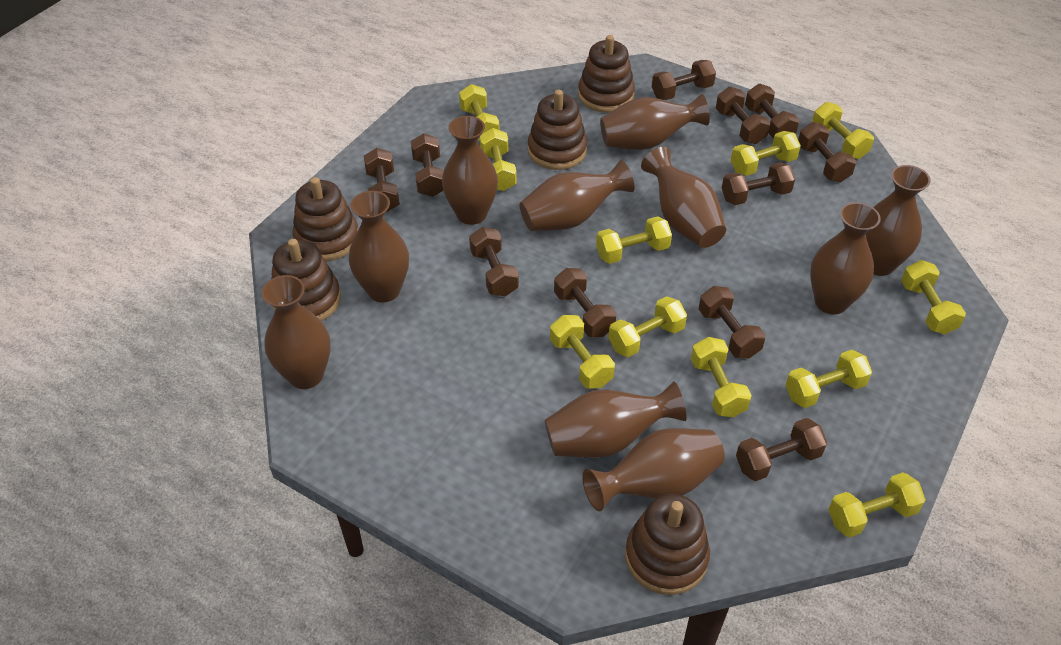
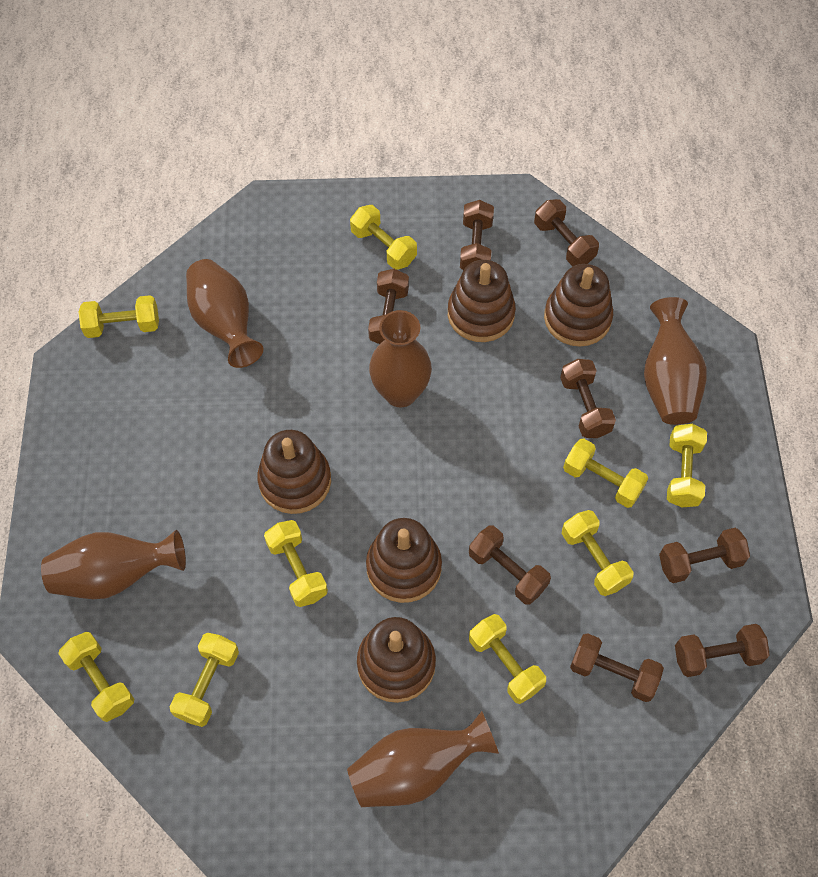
brown dumbbell: 11 -> 8
brown vase: 10 -> 5
yellow dumbbell: 11 -> 9

